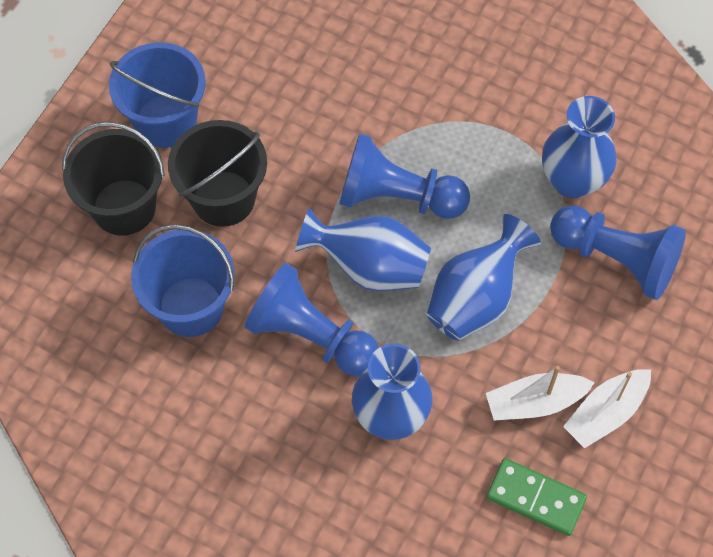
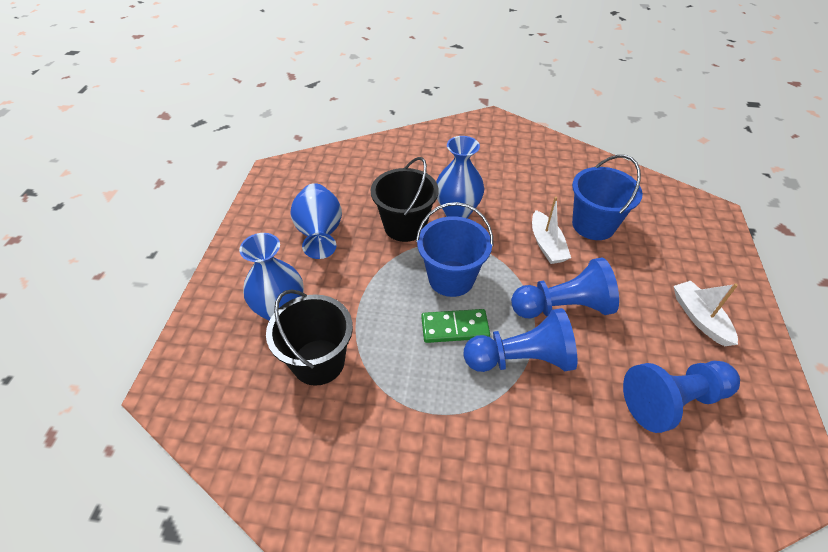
blue vase: 4 -> 3

